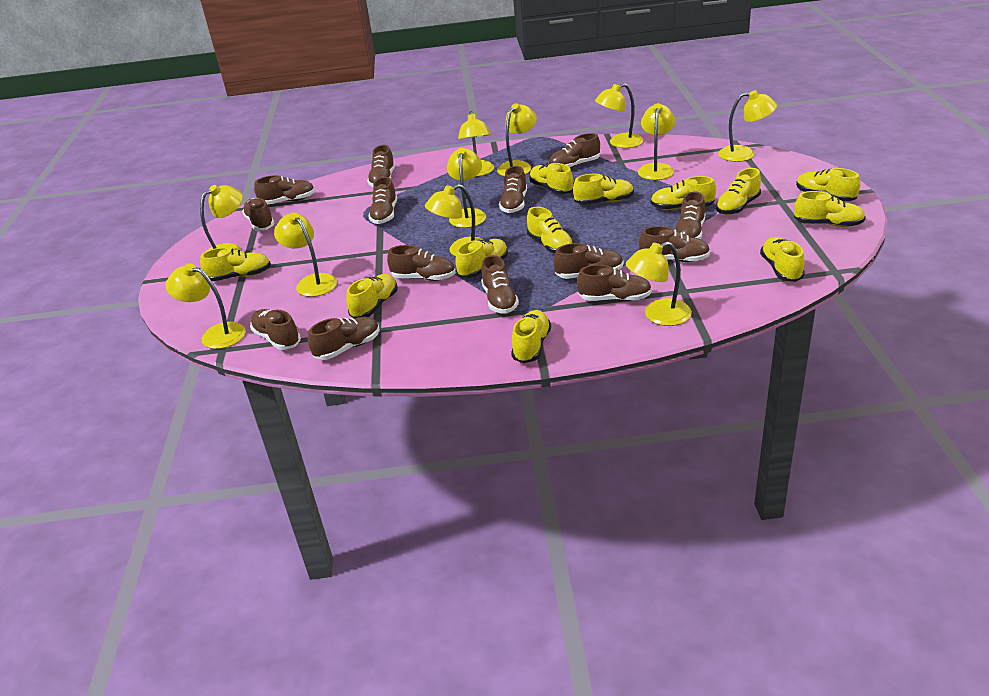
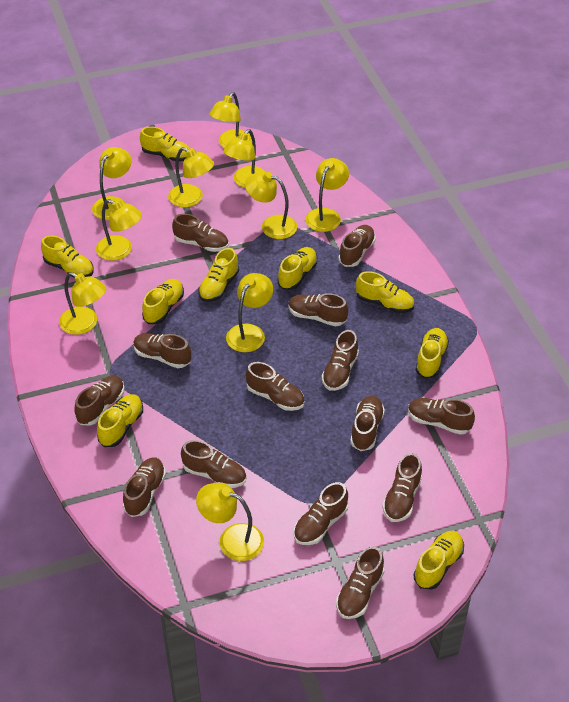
yellow lamp: 11 -> 10
yellow shoe: 12 -> 9

